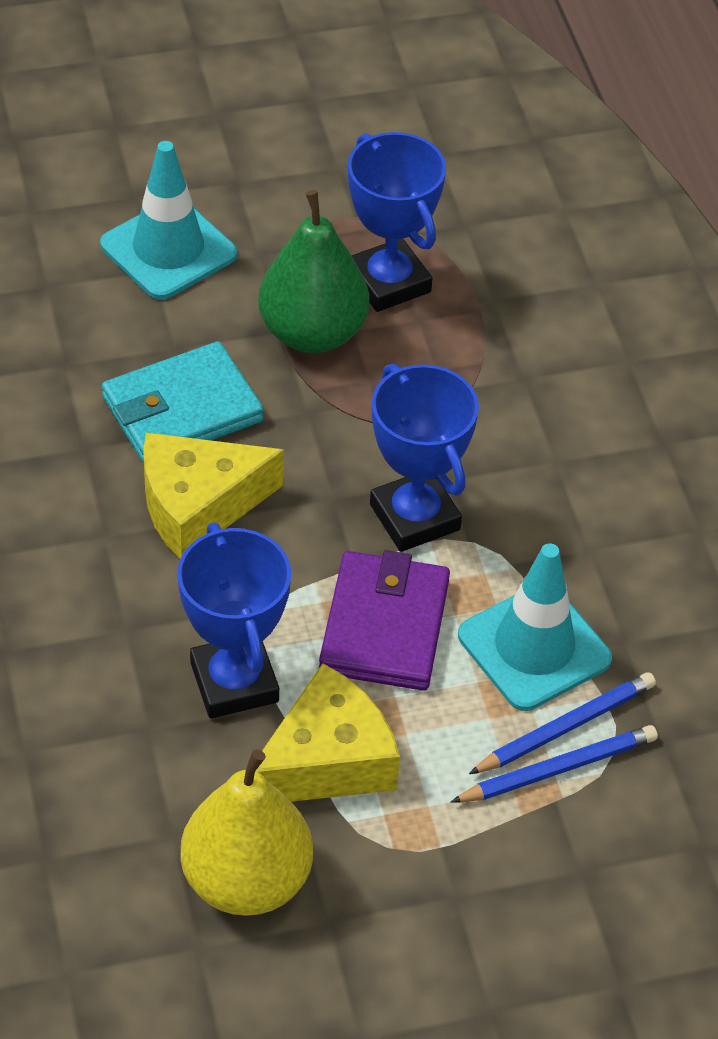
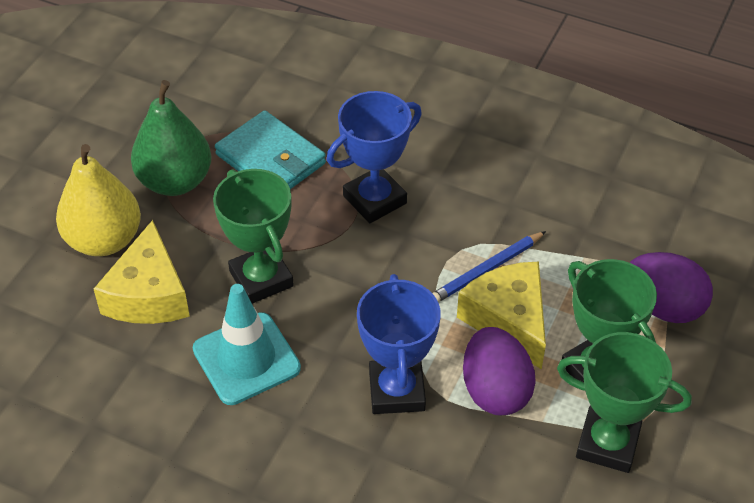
blue pencil: 2 -> 1
blue trophy: 3 -> 2
green trophy: 0 -> 3
purple egg: 0 -> 2
purple wallet: 1 -> 0
turquoise traffic cone: 2 -> 1

